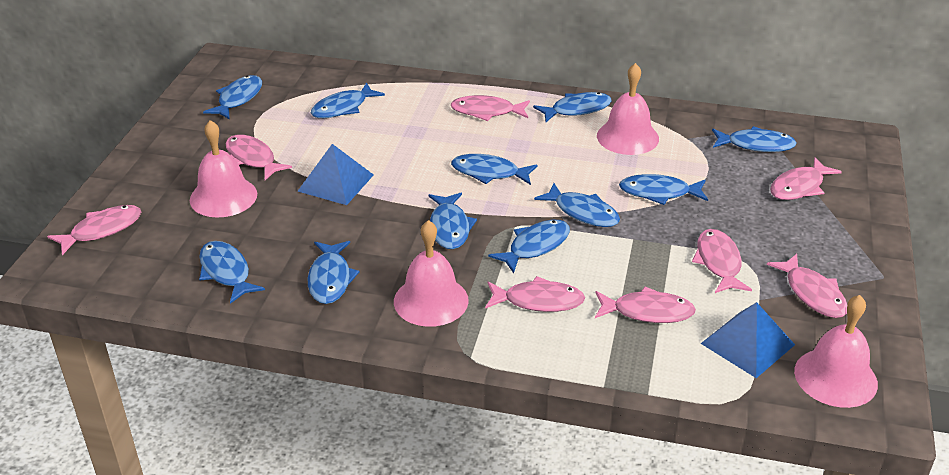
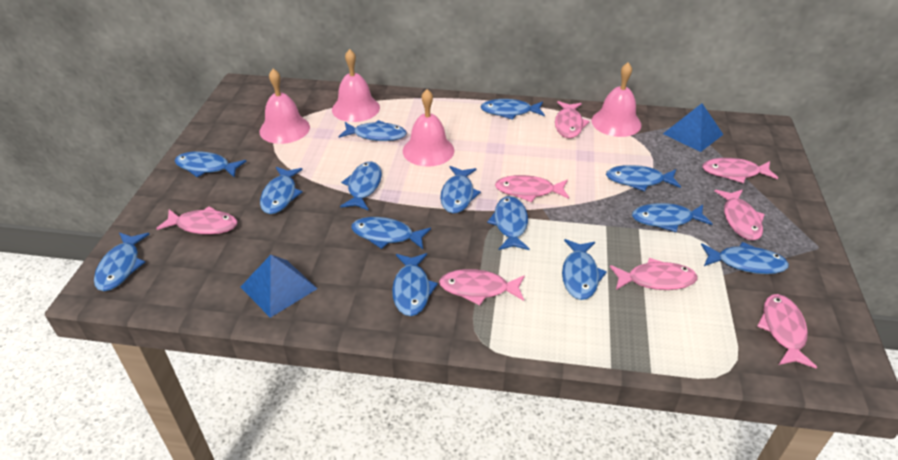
blue fish: 11 -> 14

